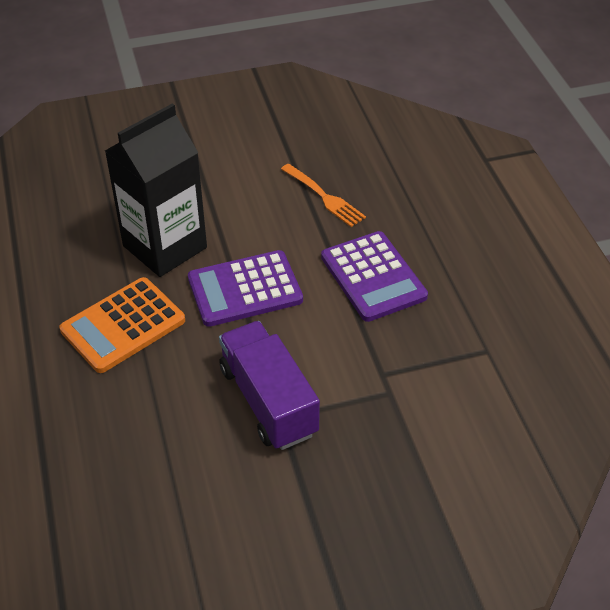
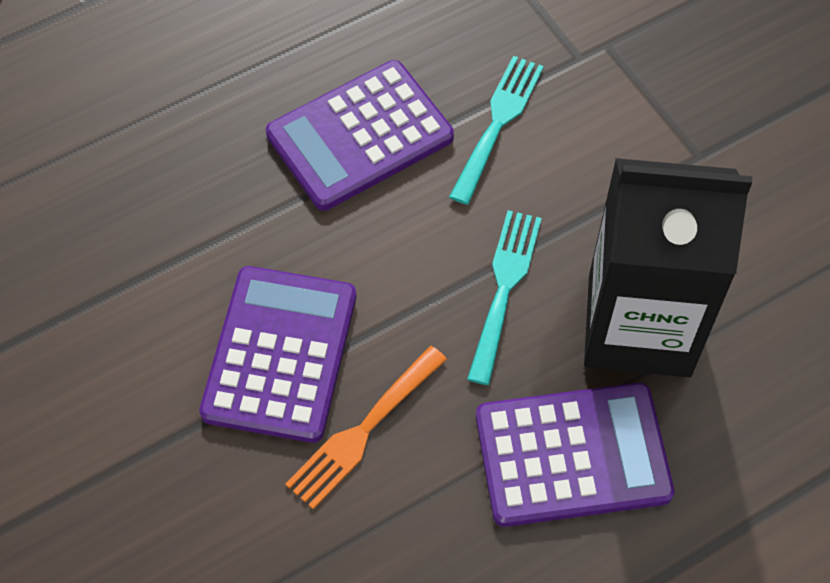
orange calculator: 1 -> 0
purple calculator: 2 -> 3
purple truck: 1 -> 0
turquoise fork: 0 -> 2

